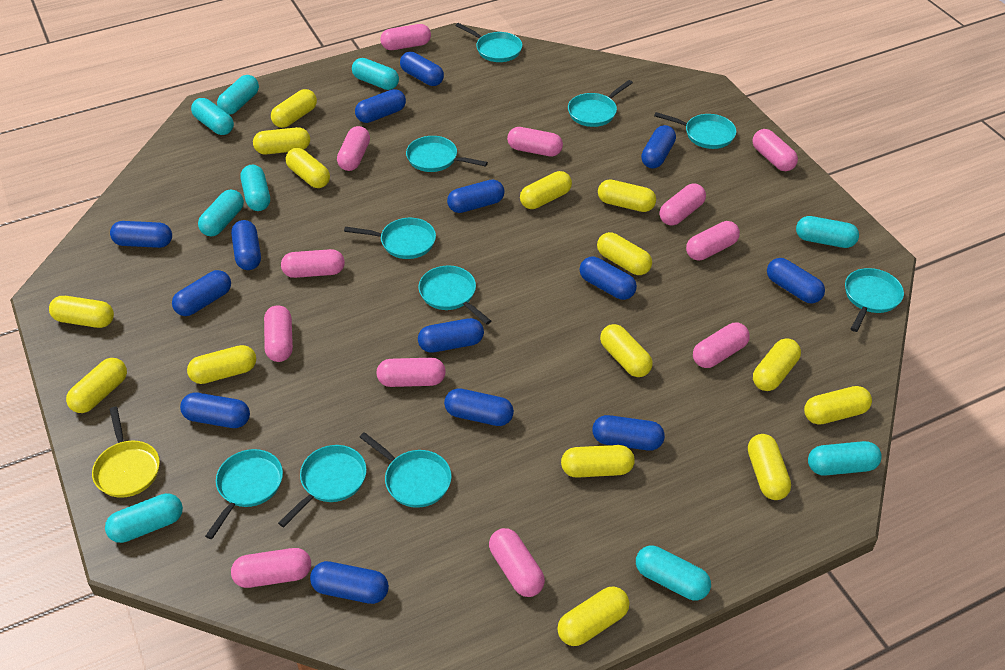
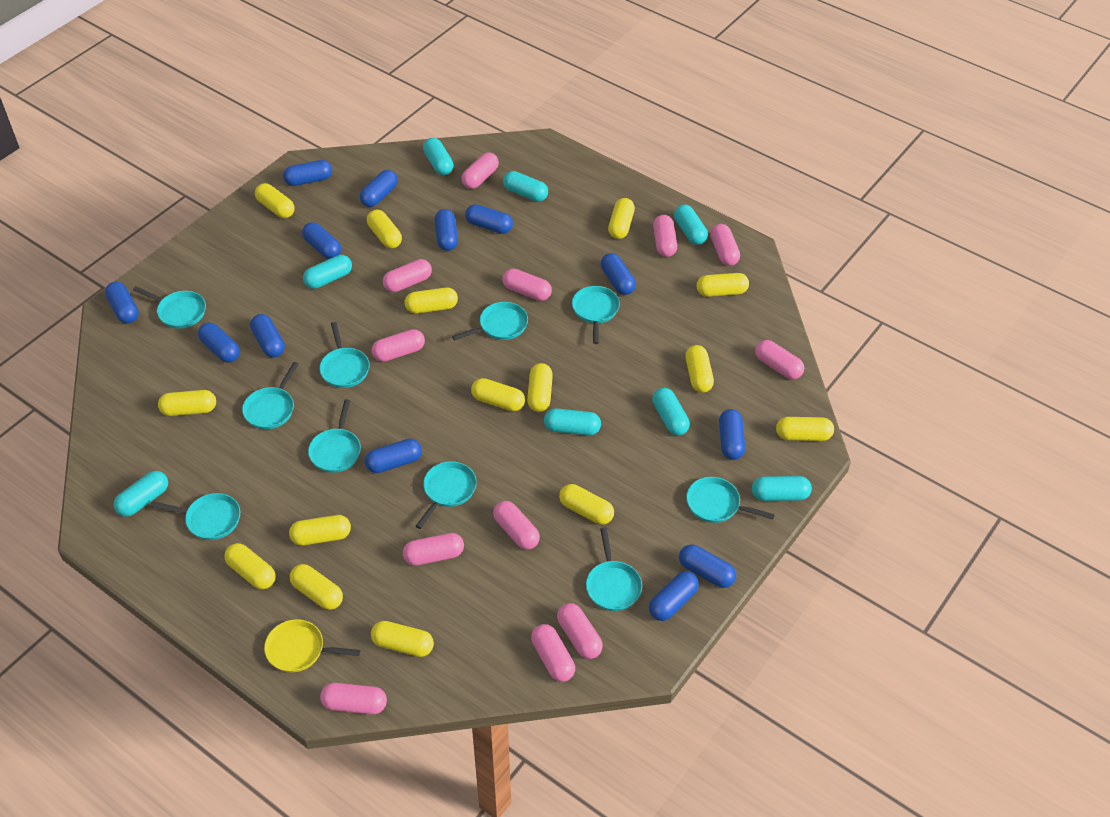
blue capsule: 14 -> 13
turquoise capsule: 9 -> 8

